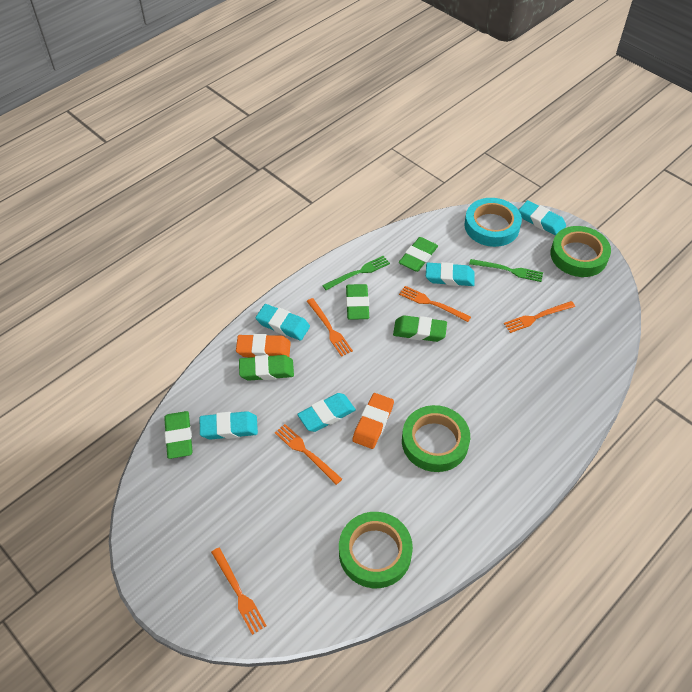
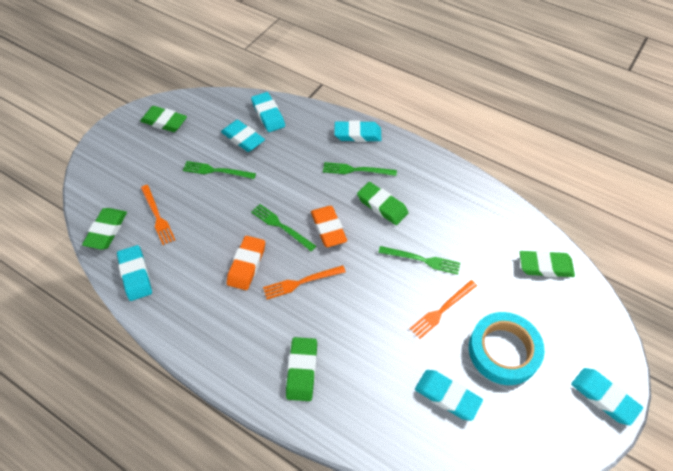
green fork: 2 -> 4
green tape: 3 -> 0
orange fork: 5 -> 3
turquoise eraser: 5 -> 6

